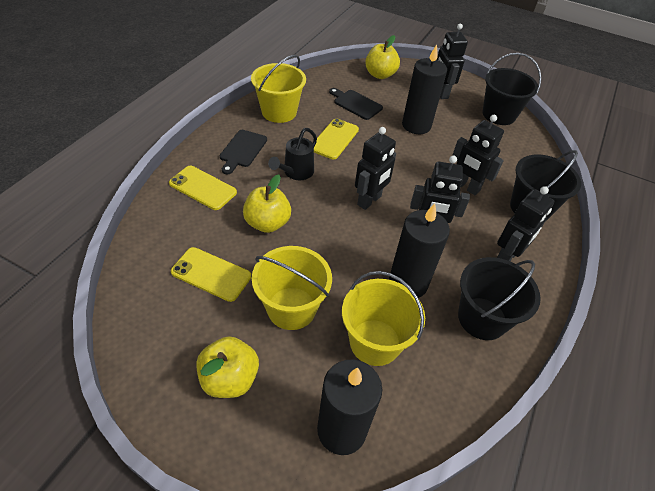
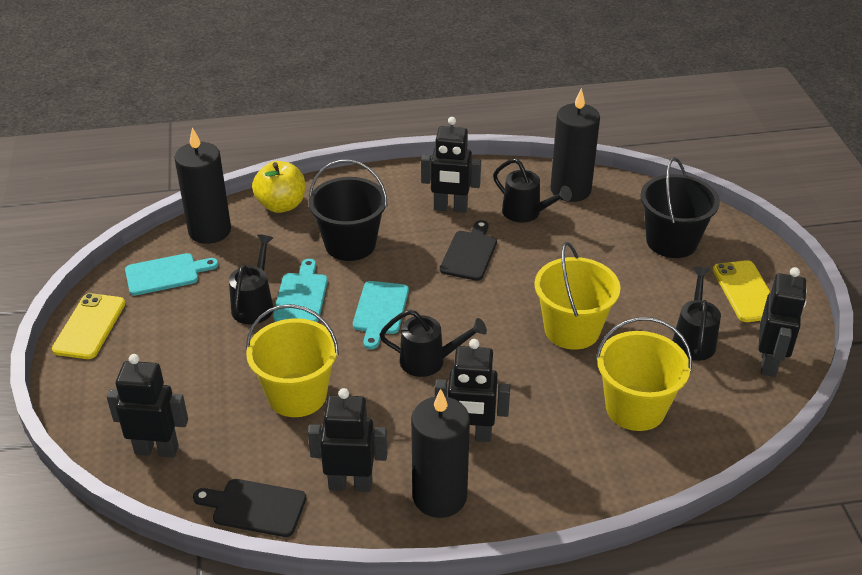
black bucket: 3 -> 2
black watering can: 1 -> 4
turquoise cutting board: 0 -> 3
yellow apple: 3 -> 1
yellow phone: 3 -> 2

